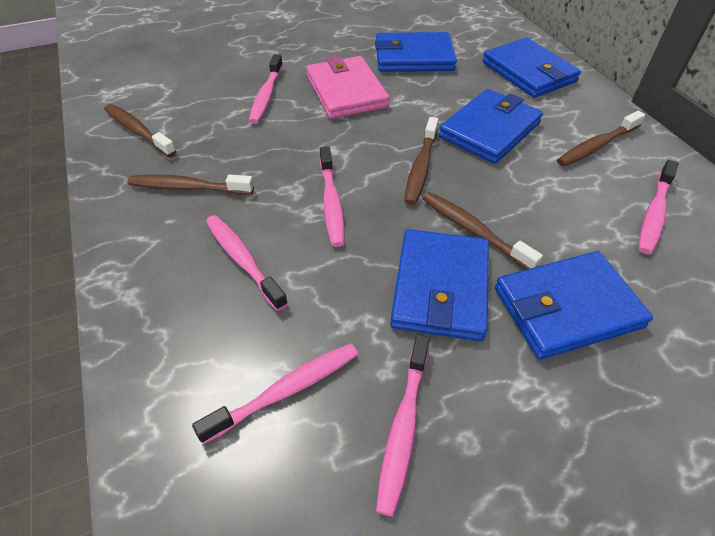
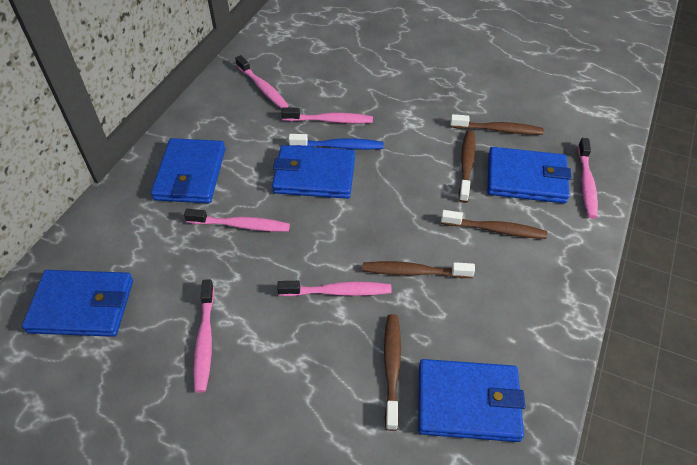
blue toothbrush: 0 -> 1
pink wallet: 1 -> 0

